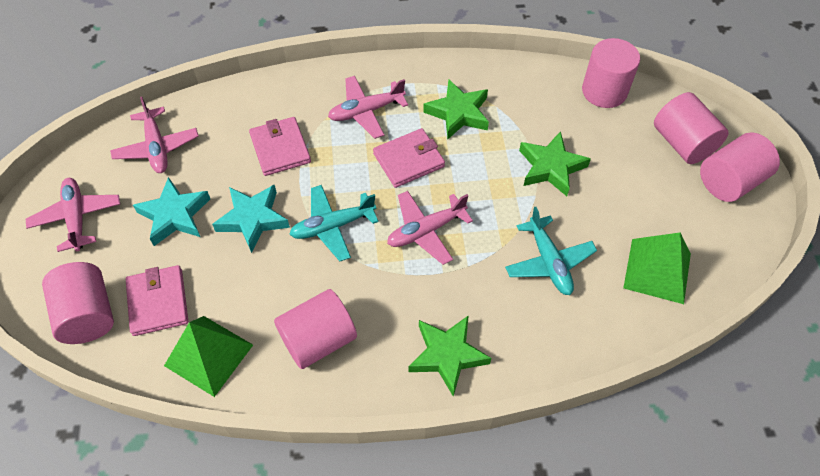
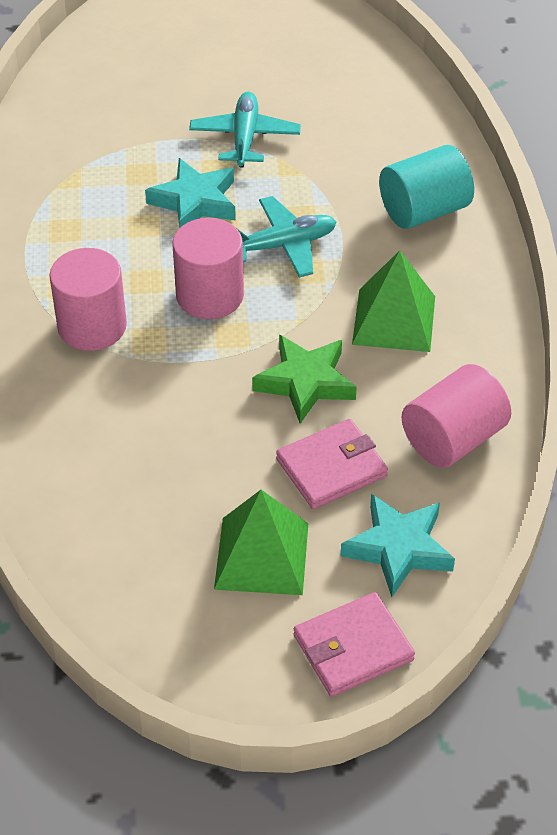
green star: 3 -> 1
pink cylinder: 5 -> 3
pink plane: 4 -> 0
pink wallet: 3 -> 2
turquoise cylinder: 0 -> 1

